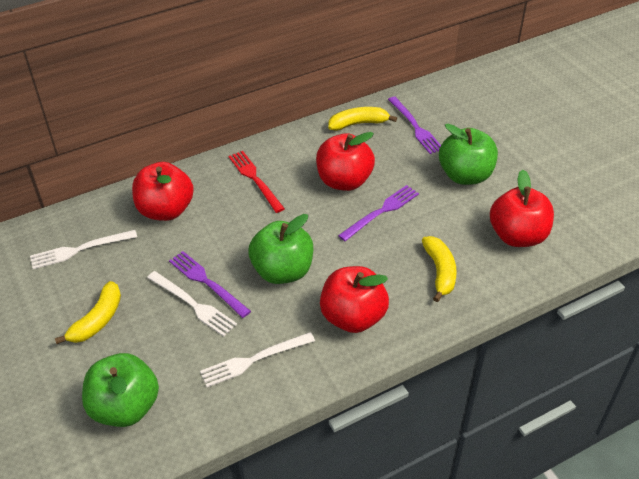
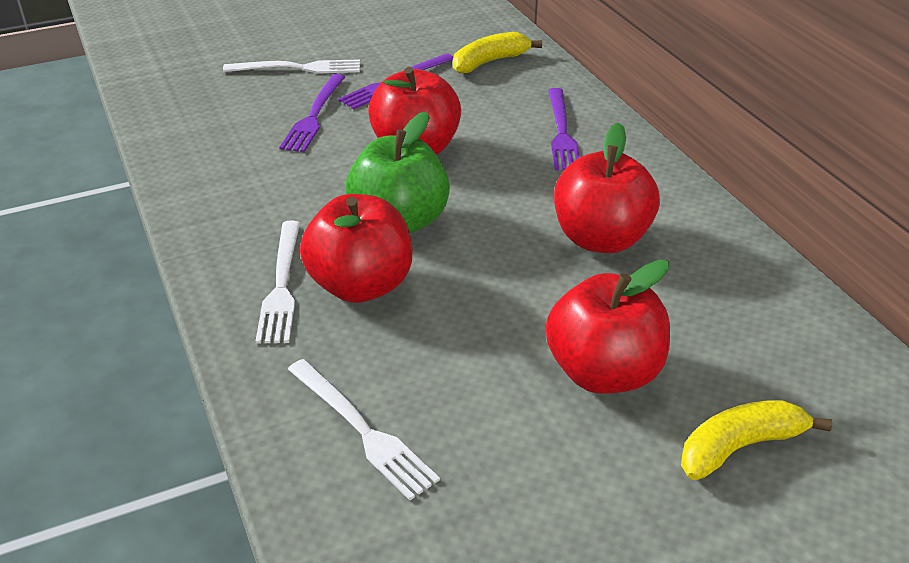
green apple: 3 -> 1
red fork: 1 -> 0
yellow banana: 3 -> 2

